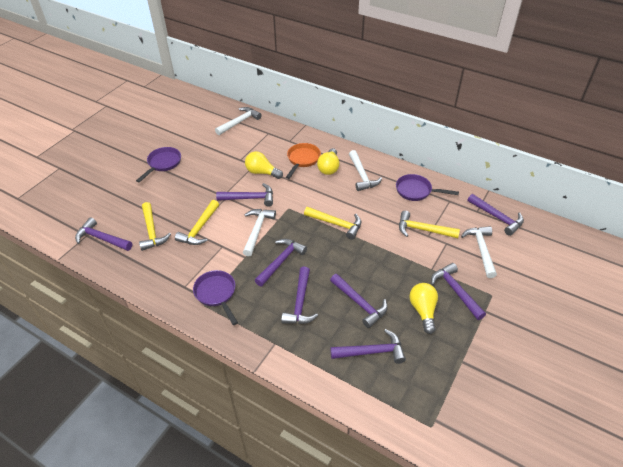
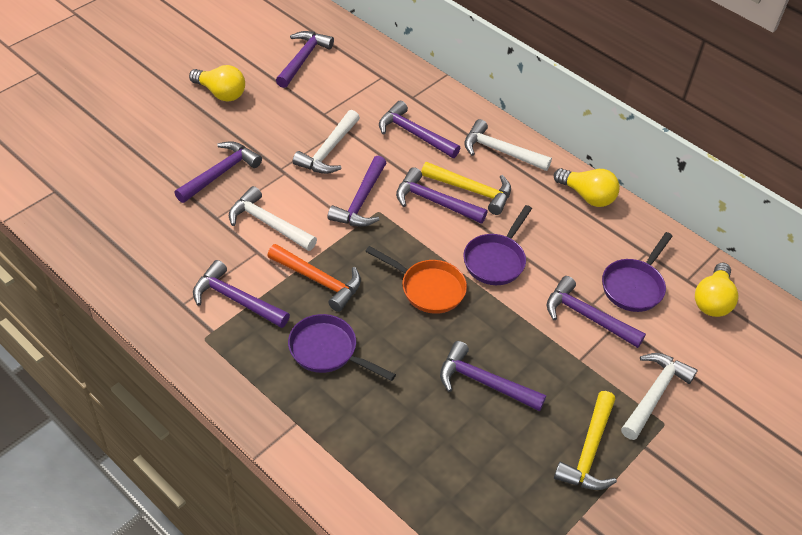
orange hammer: 0 -> 1
yellow hammer: 4 -> 2

